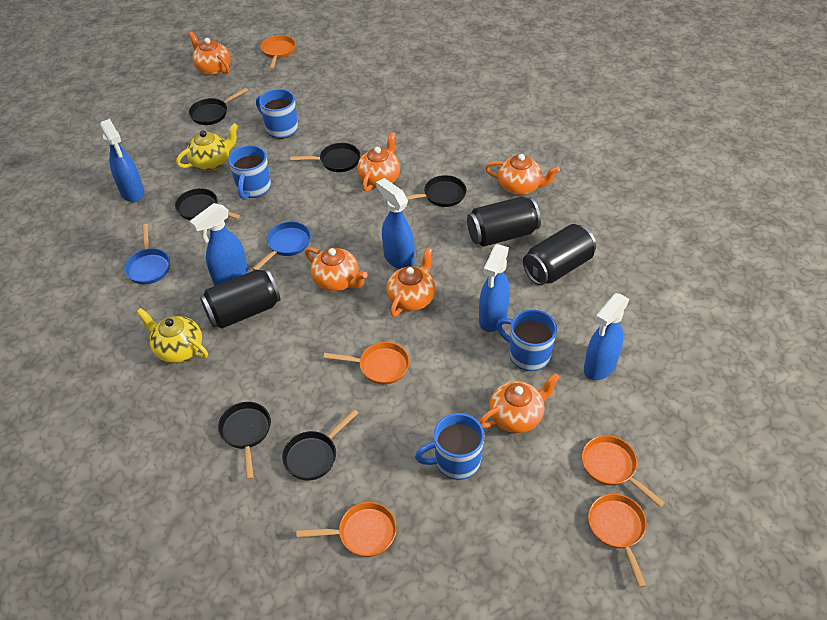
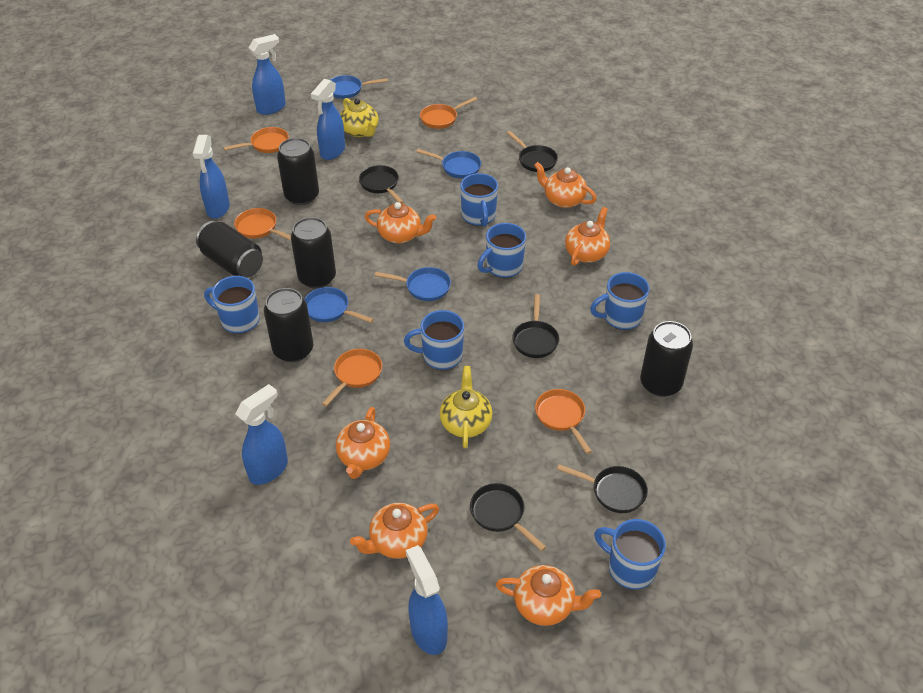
black can: 3 -> 5
black pan: 6 -> 5
blue mug: 4 -> 6
blue pan: 2 -> 4

